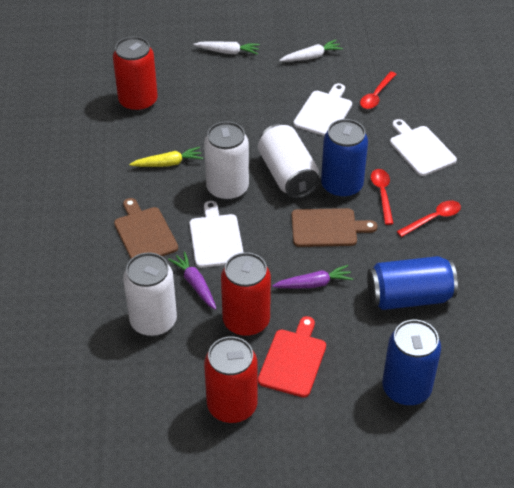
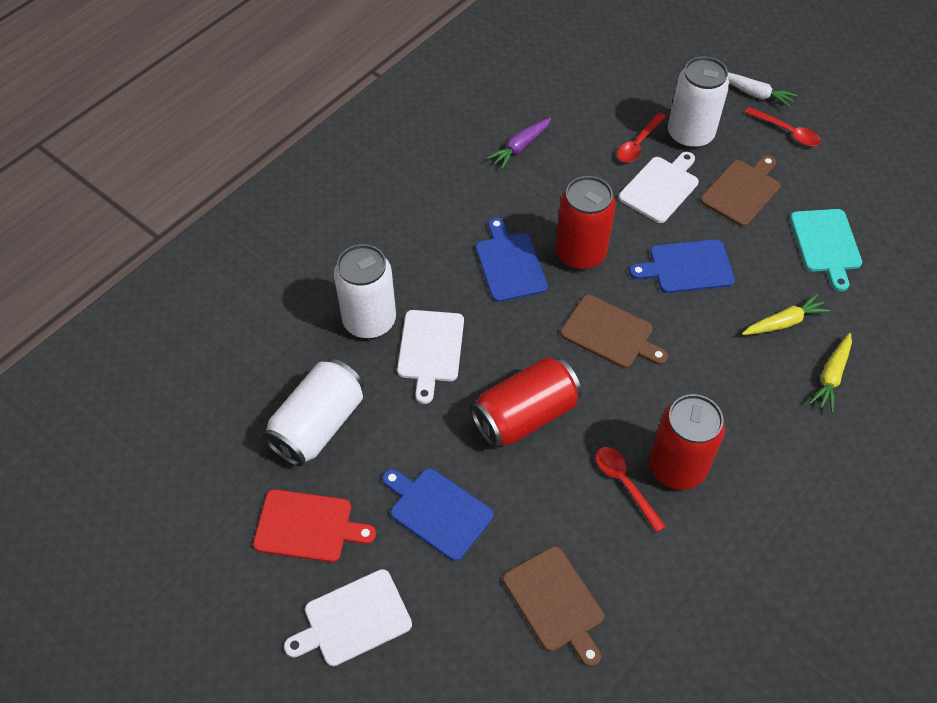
blue can: 3 -> 0
blue cutting board: 0 -> 3
brown cutting board: 2 -> 3
purple carrot: 2 -> 1
turquoise cutting board: 0 -> 1
white carrot: 2 -> 1
yellow carrot: 1 -> 2

